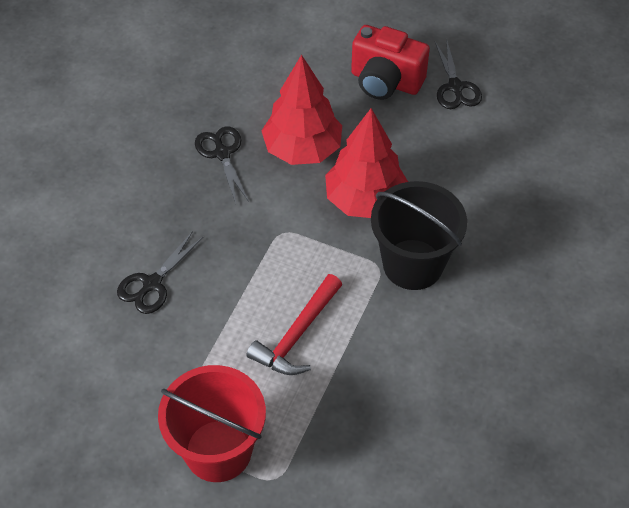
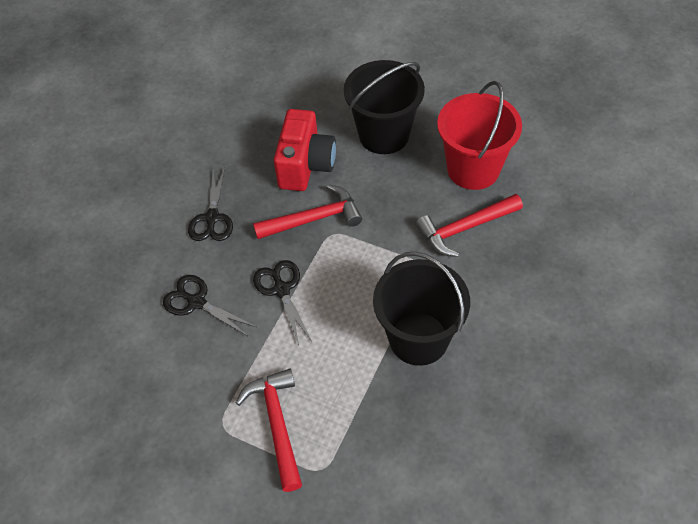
black bucket: 1 -> 2
red hammer: 1 -> 3
red tree: 2 -> 0

